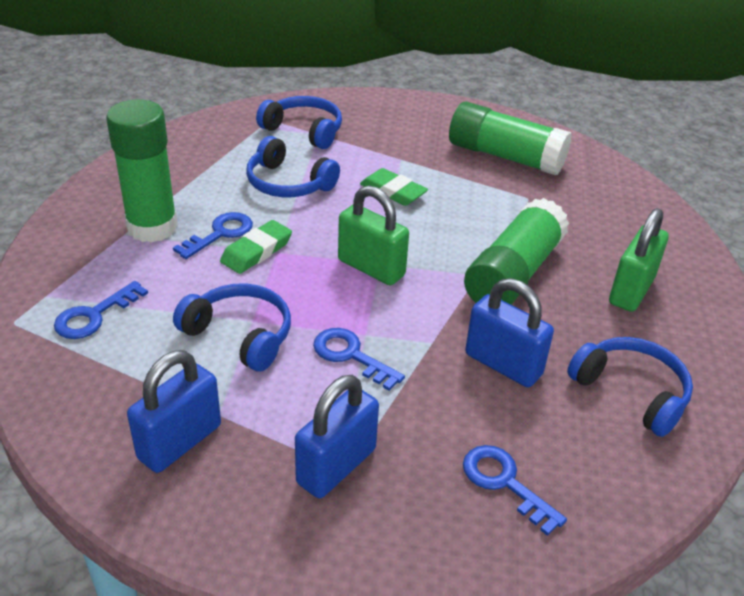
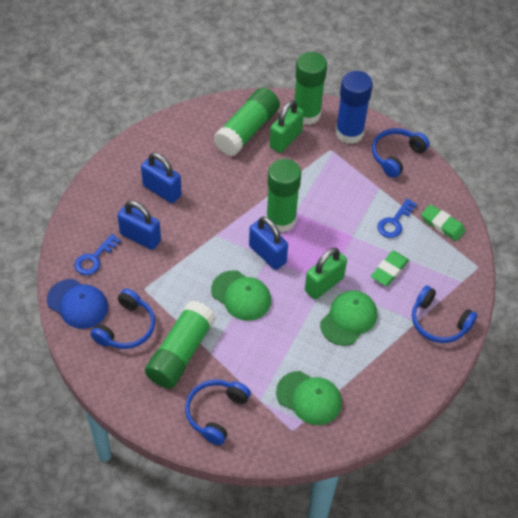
blue cap: 0 -> 1
blue glue stick: 0 -> 1
blue key: 4 -> 2
green cap: 0 -> 3
green glue stick: 3 -> 4

